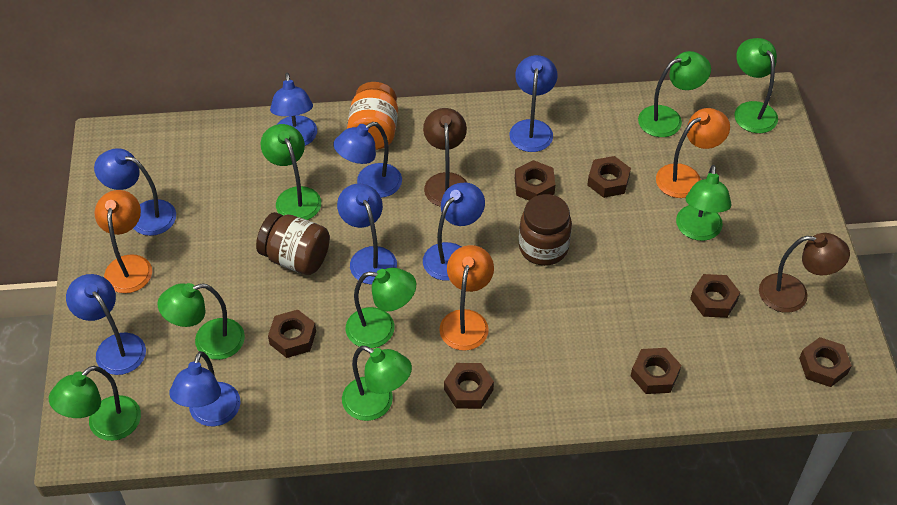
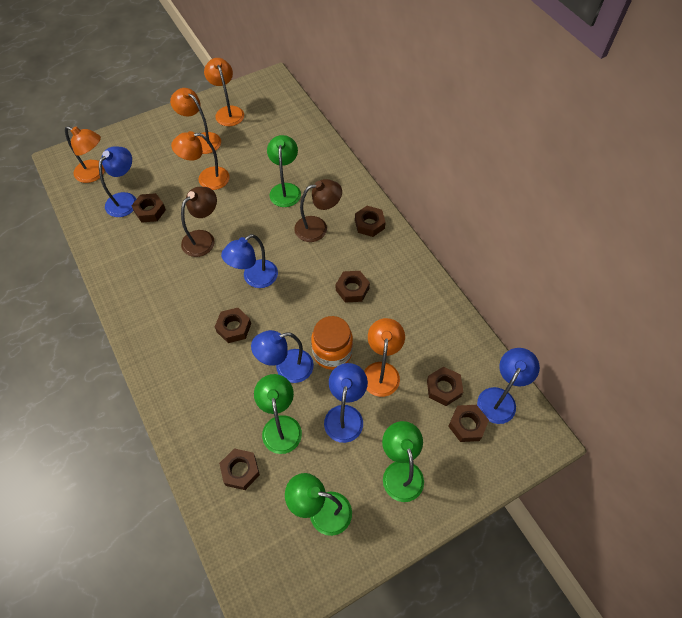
blue lamp: 8 -> 5
brown jar: 2 -> 0
green lamp: 8 -> 4
orange lamp: 3 -> 5

